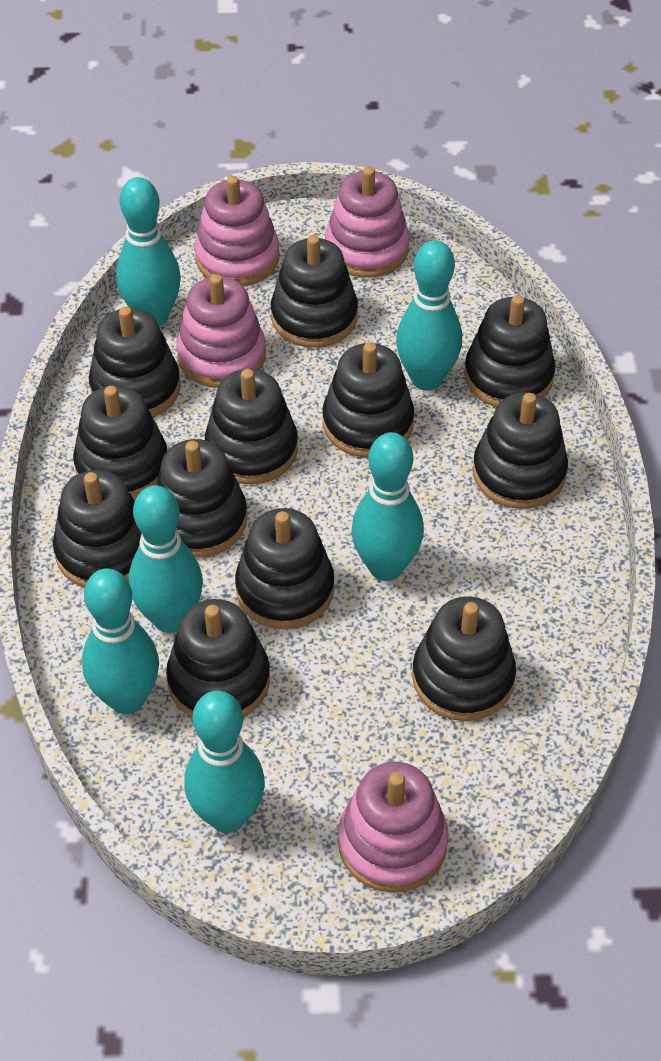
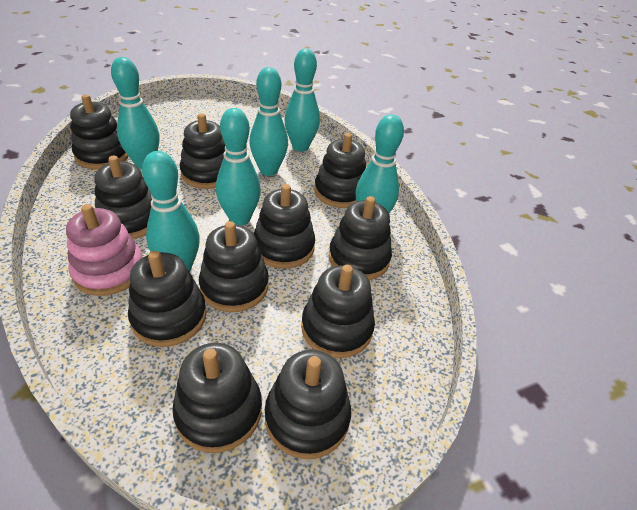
black stacking toy: 12 -> 11
pink stacking toy: 4 -> 1

